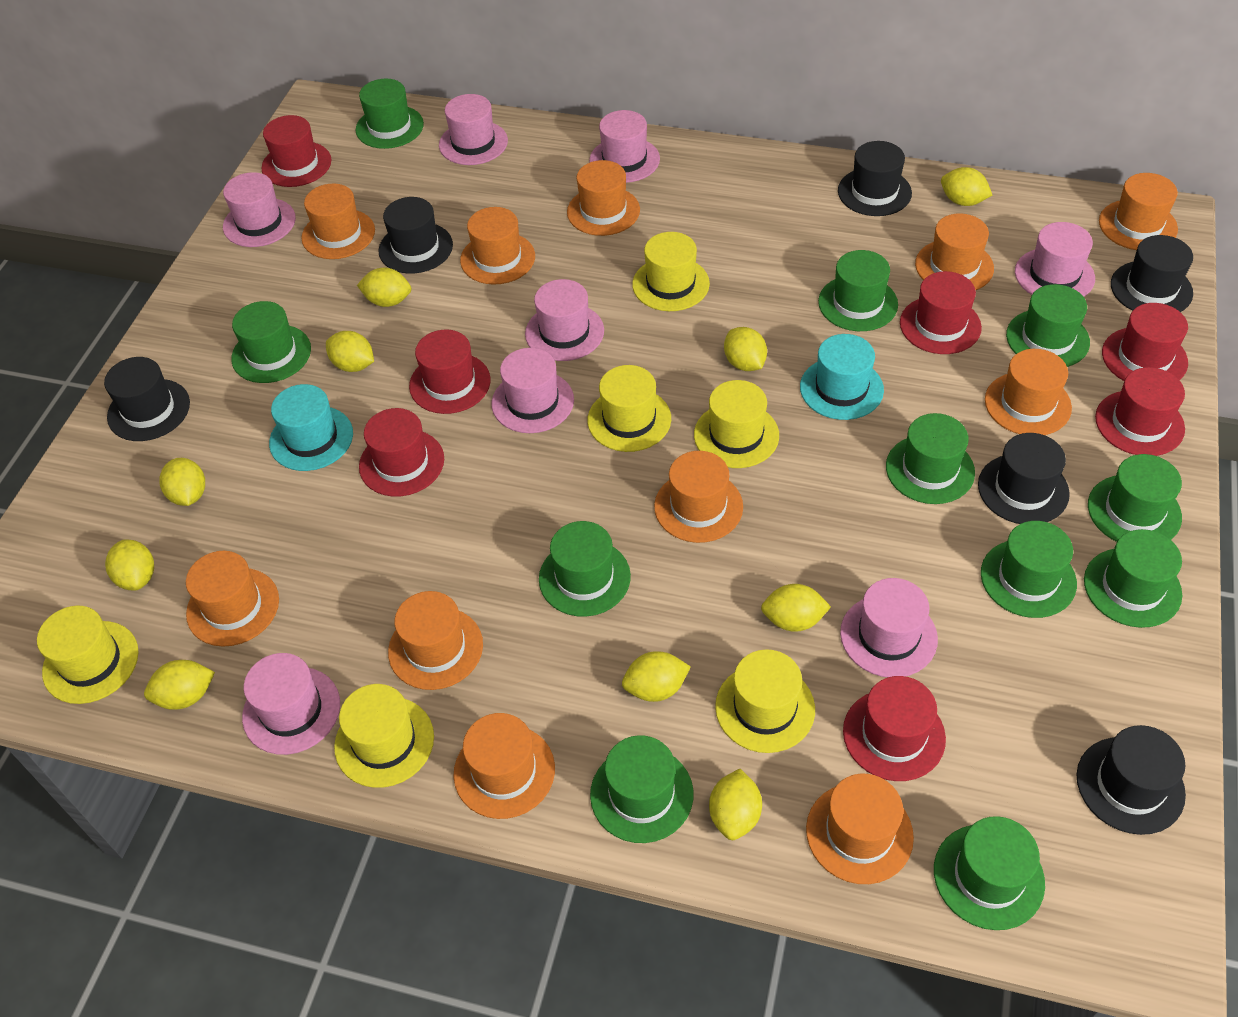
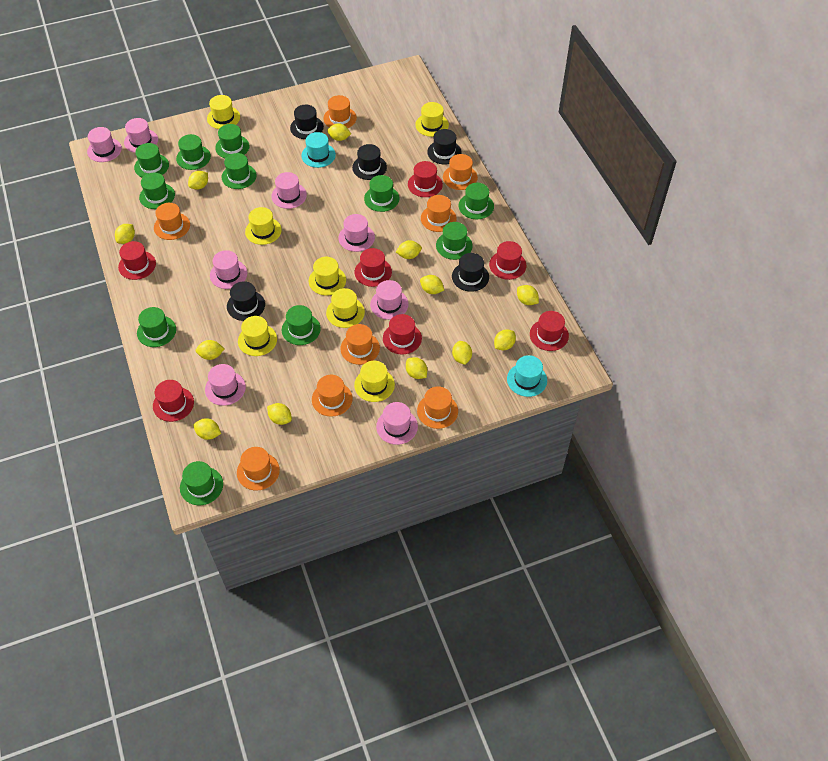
black hat: 6 -> 5
orange hat: 11 -> 8
yellow hat: 6 -> 7
yellow lemon: 10 -> 12

